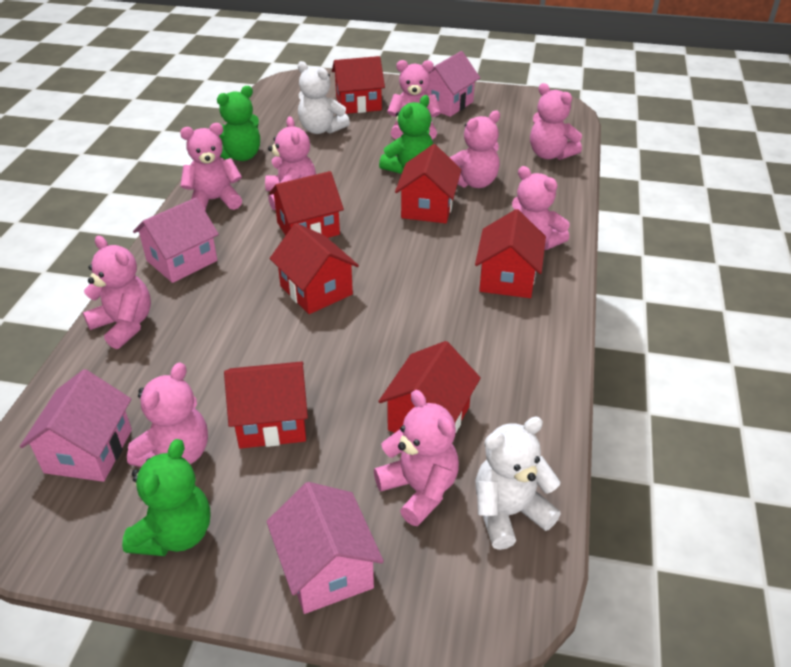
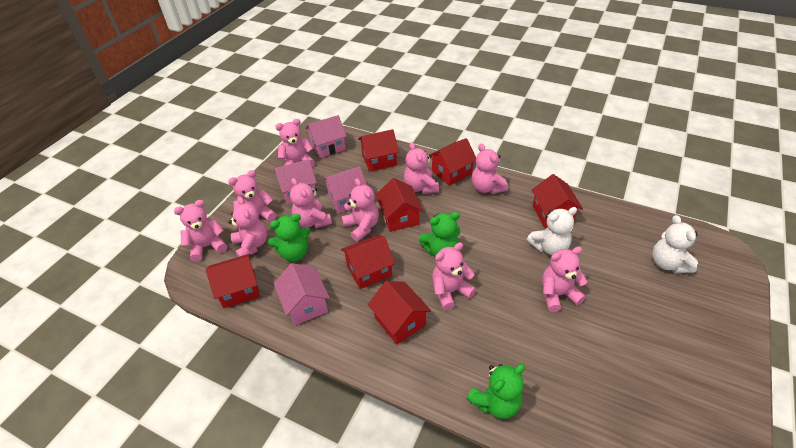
pink teddy bear: 9 -> 10

